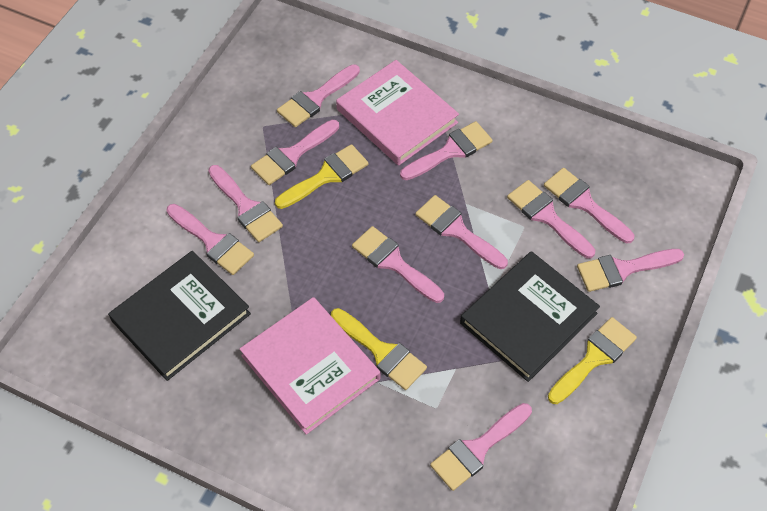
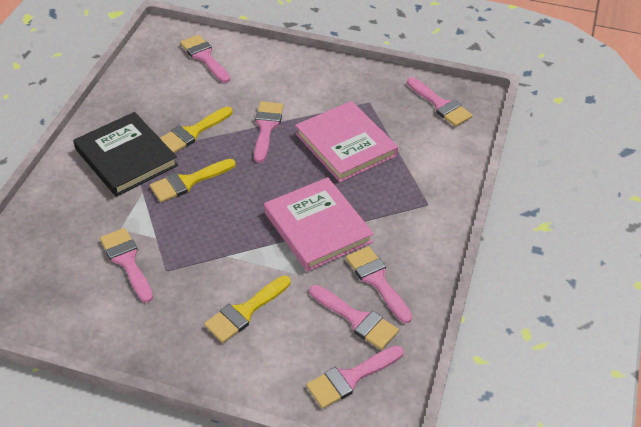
black book: 2 -> 1
pink brush: 11 -> 7

